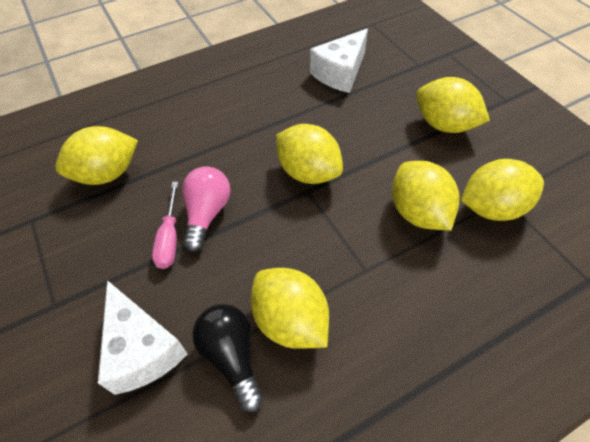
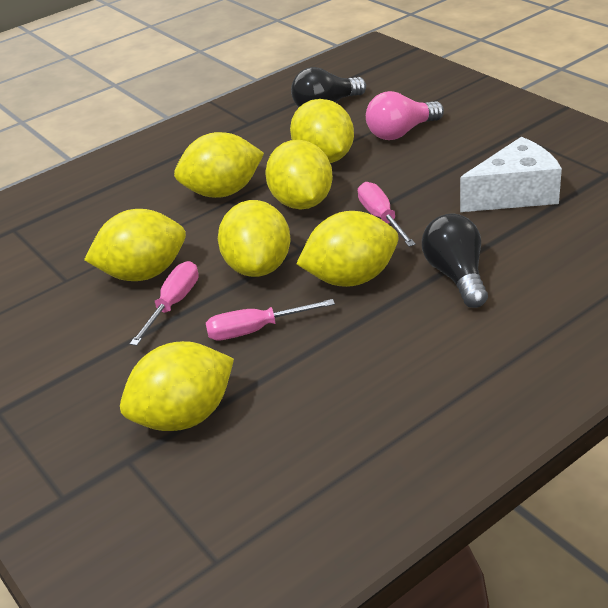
black light bulb: 1 -> 2
pink screwdriver: 1 -> 3
white cheese: 2 -> 1
yellow lemon: 6 -> 7

